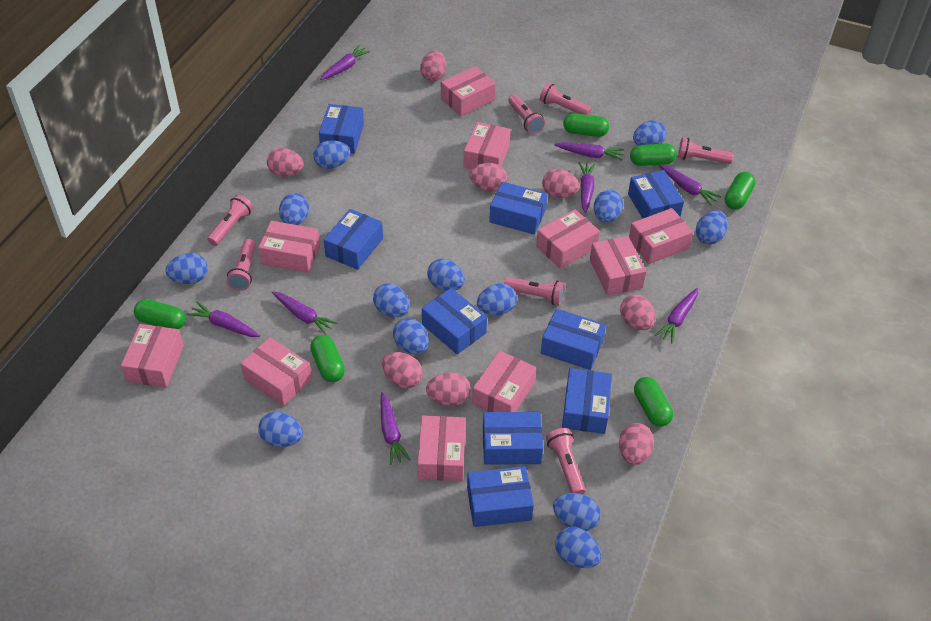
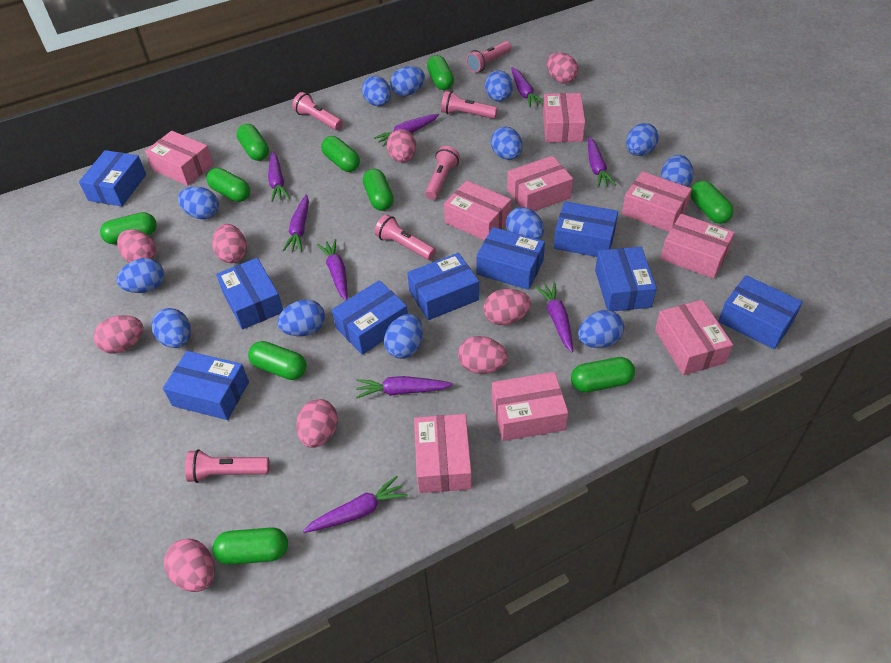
green capsule: 6 -> 10
pink box: 10 -> 9
pink egg: 8 -> 9
pink flashlight: 7 -> 6
purple carrot: 8 -> 9

